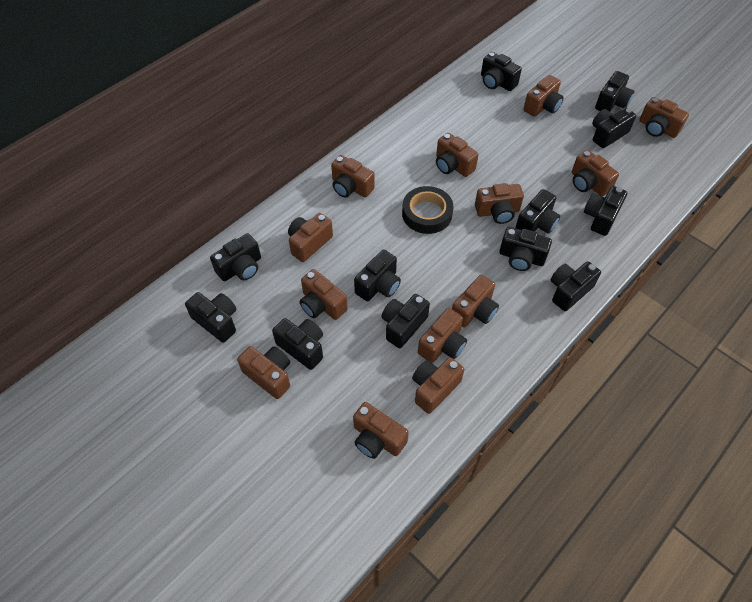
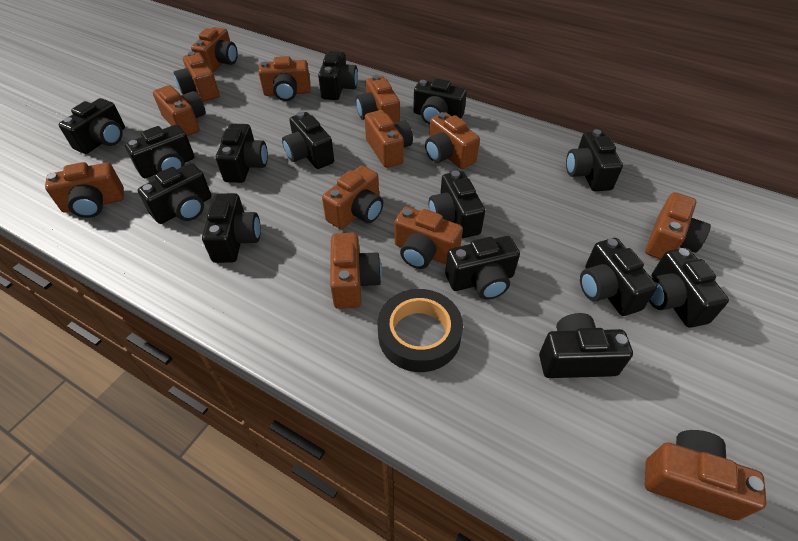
black camera: 12 -> 14

